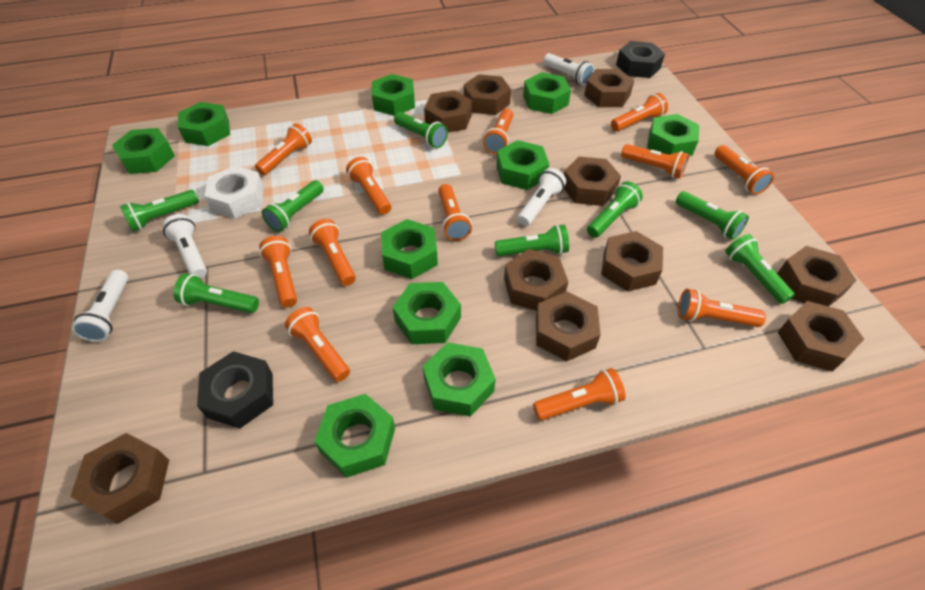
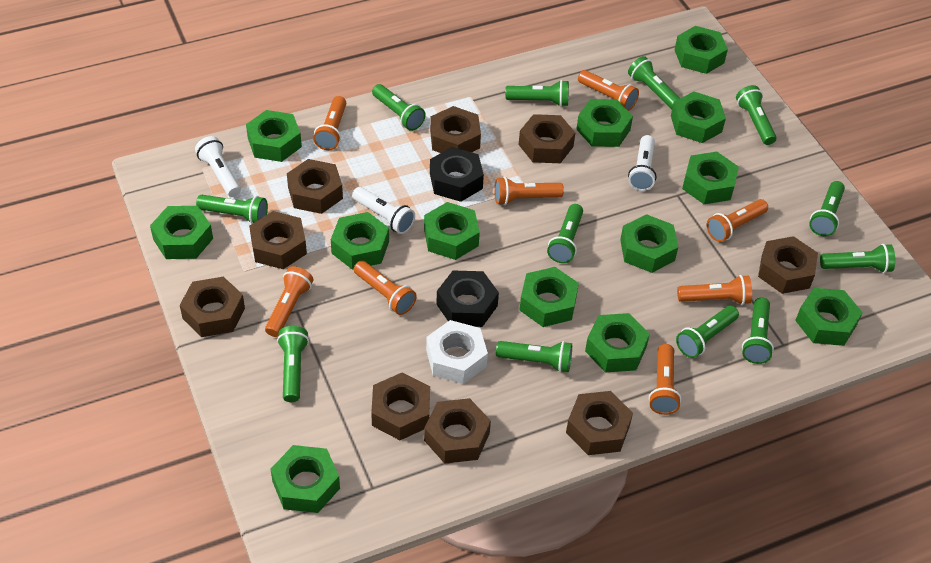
brown nut: 10 -> 9
green flashlight: 8 -> 12
green nut: 10 -> 13
orange flashlight: 12 -> 8
white flashlight: 4 -> 3

